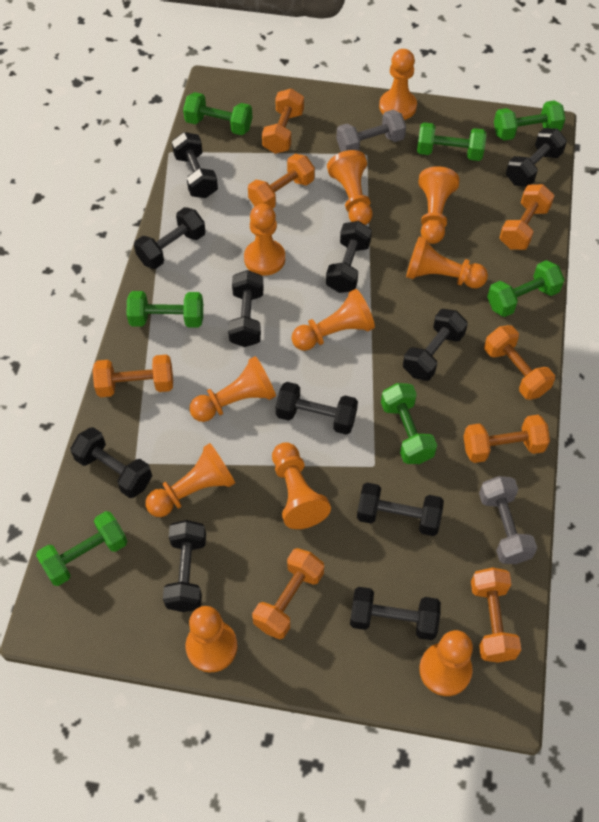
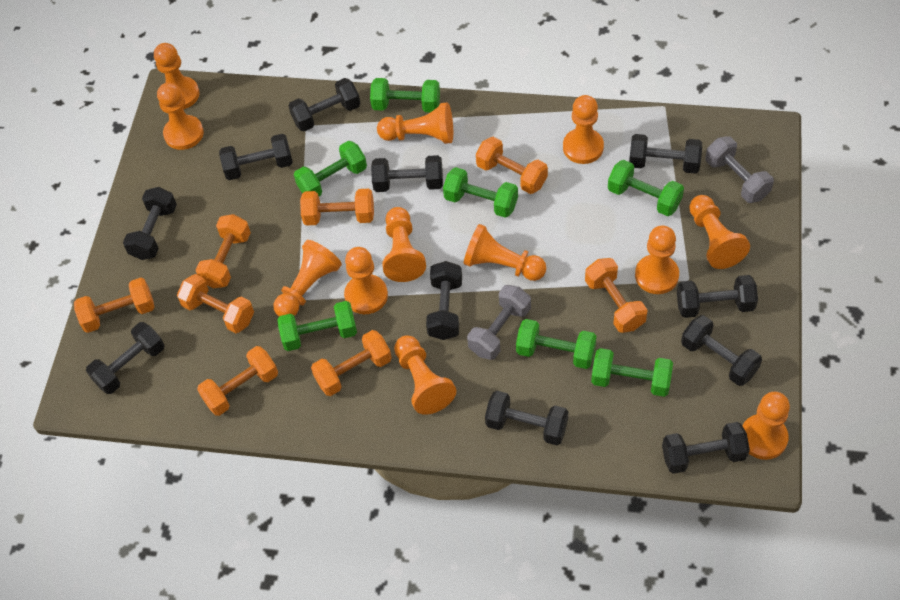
orange pawn: 11 -> 12

